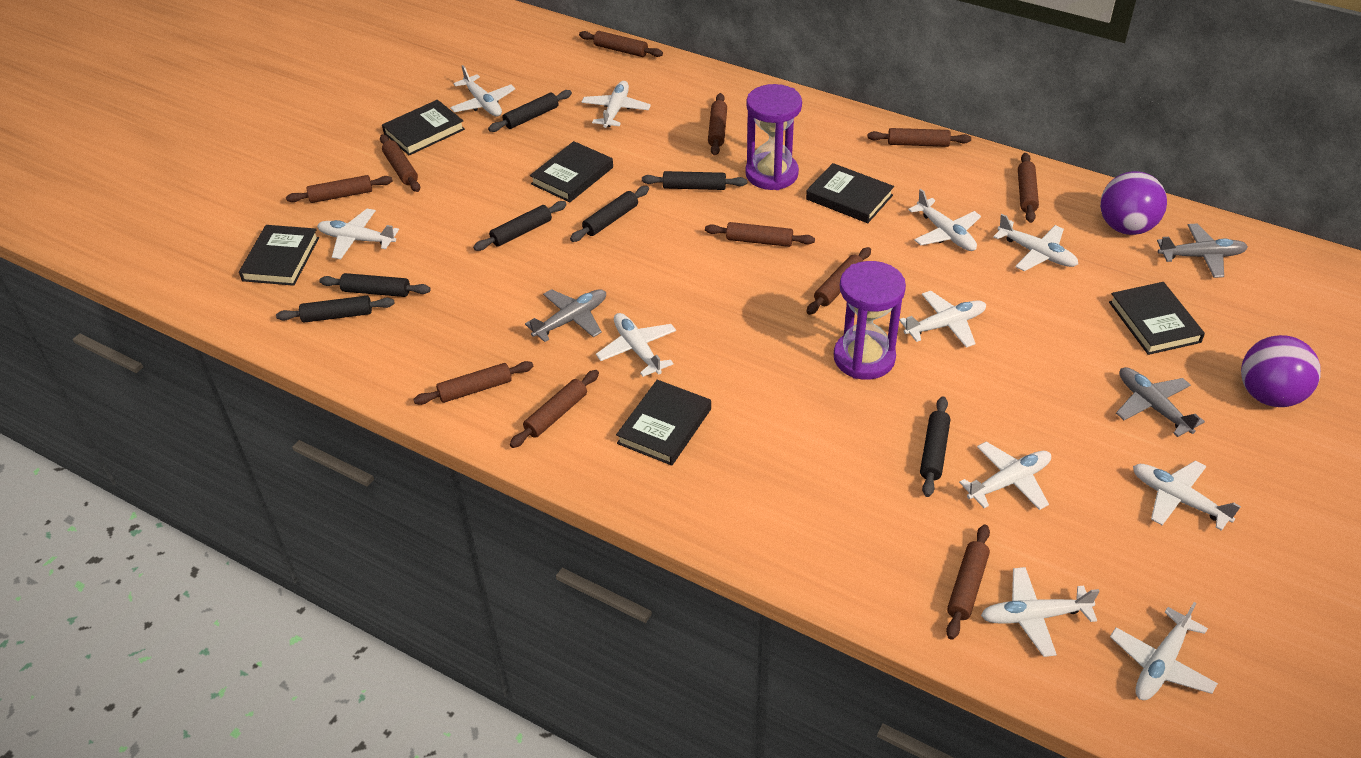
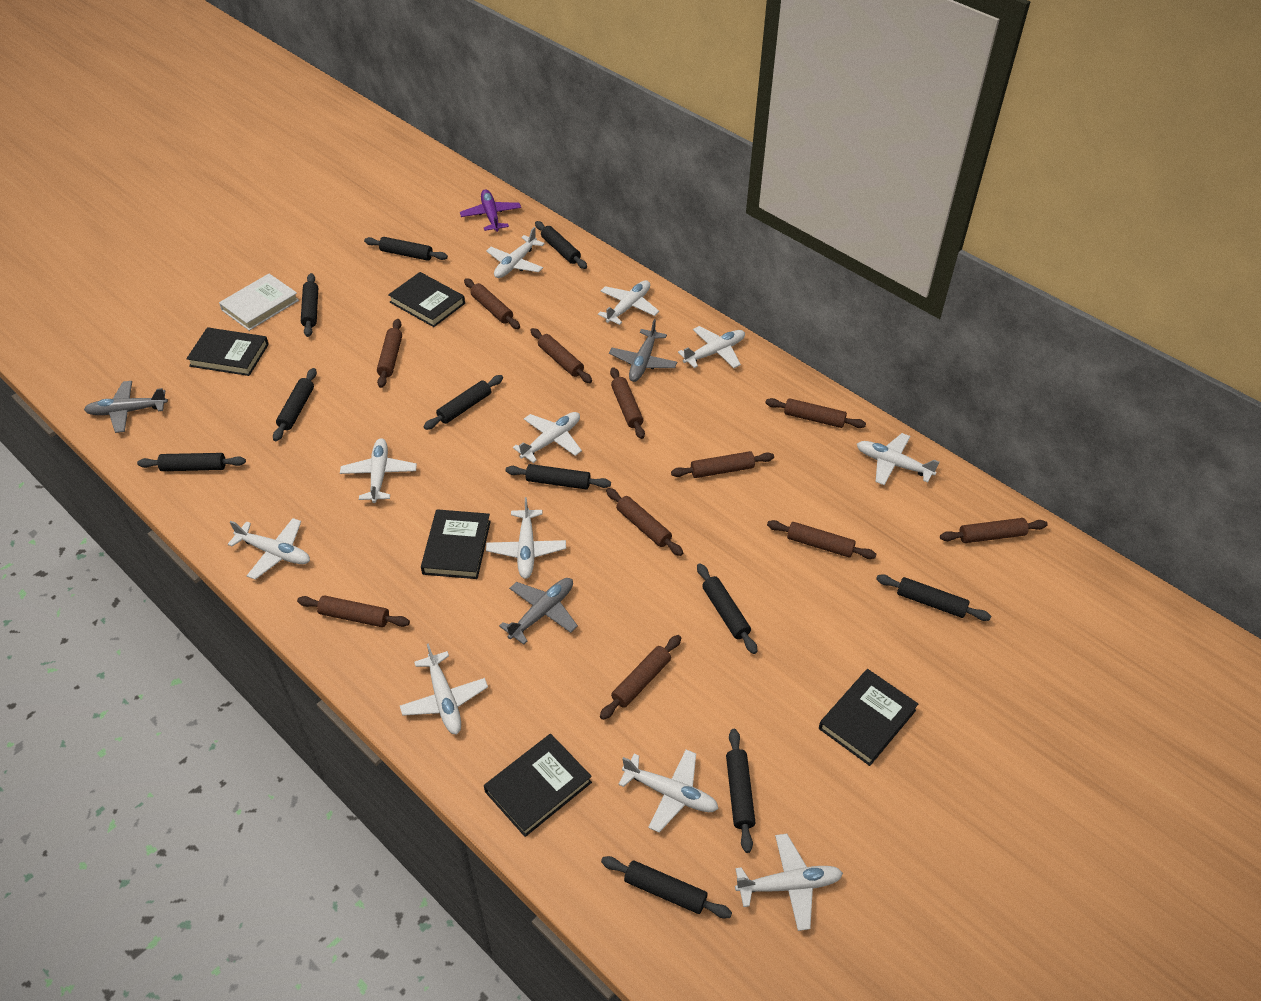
black book: 6 -> 5
black rolling pin: 7 -> 11
purple ball: 2 -> 0
purple hourglass: 2 -> 0
purple plane: 0 -> 1
white book: 0 -> 1

